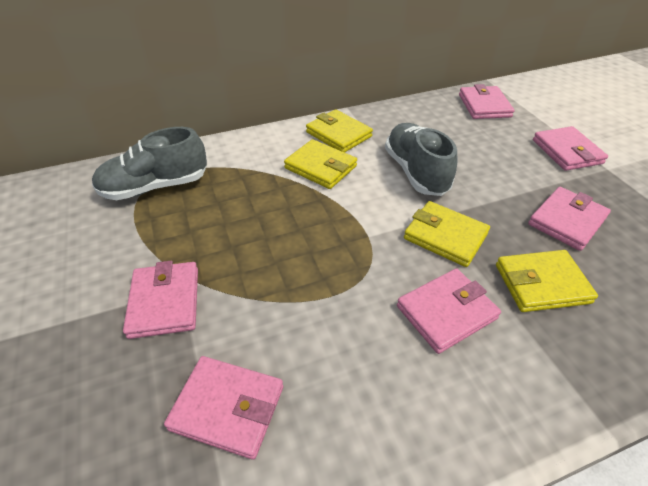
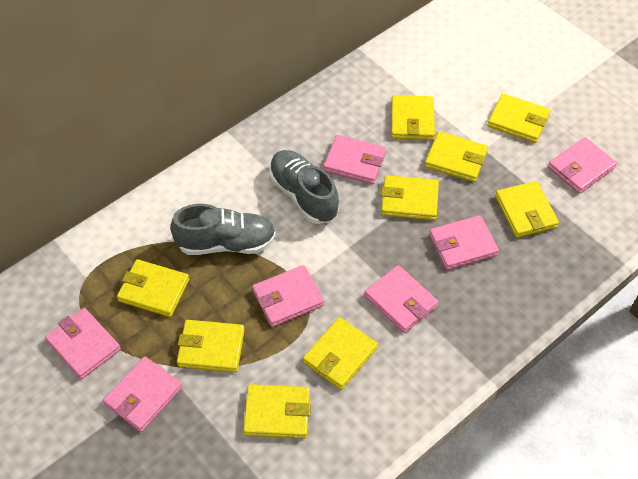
pink wallet: 6 -> 7
yellow wallet: 4 -> 9

